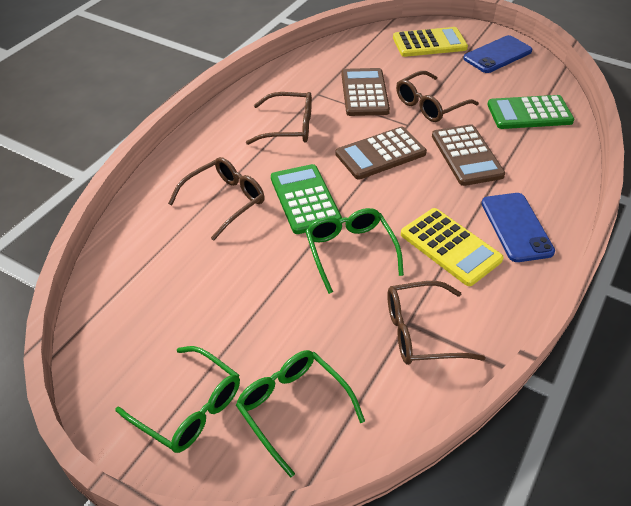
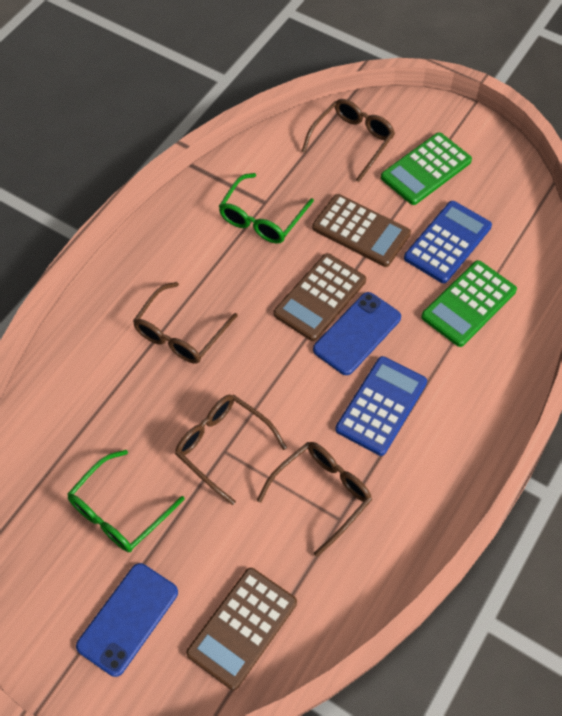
blue calculator: 0 -> 2
green glasses: 3 -> 2
yellow calculator: 2 -> 0

